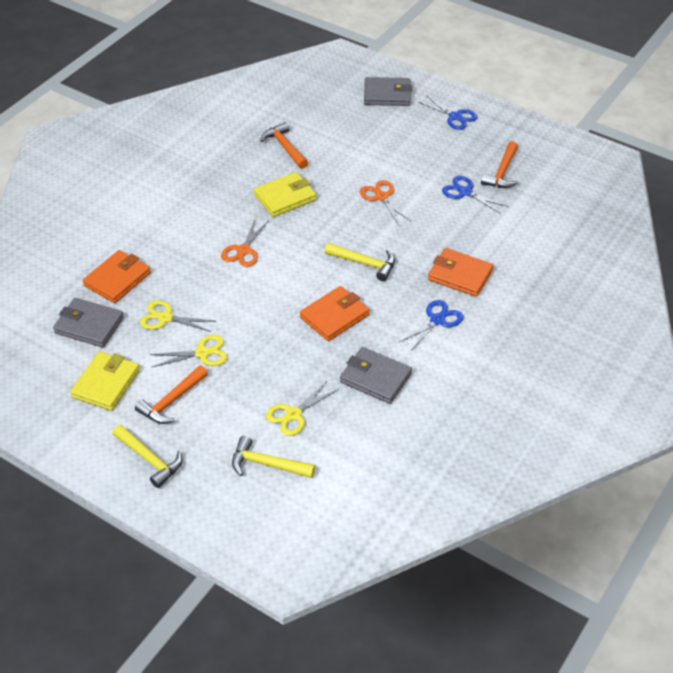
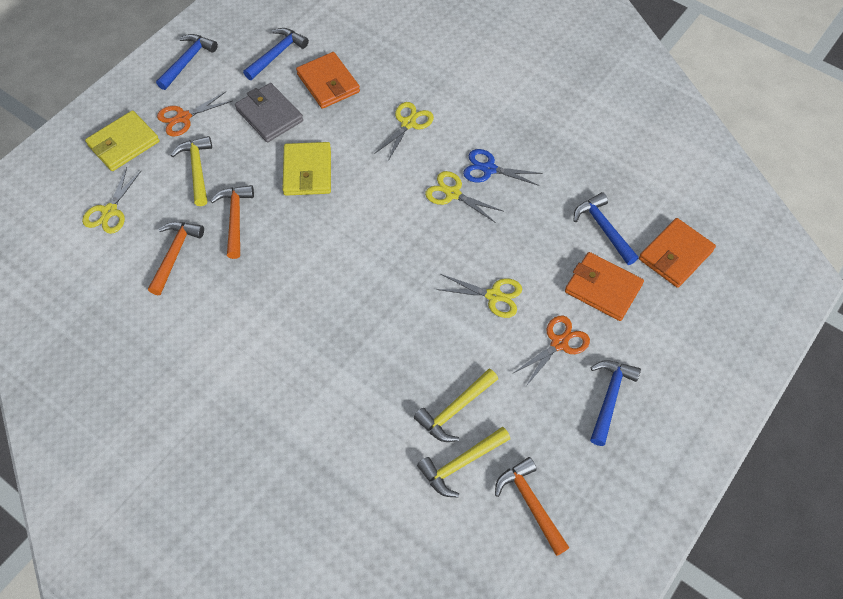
blue hammer: 0 -> 4
blue scissors: 3 -> 1
grey wallet: 3 -> 1
yellow scissors: 3 -> 4

